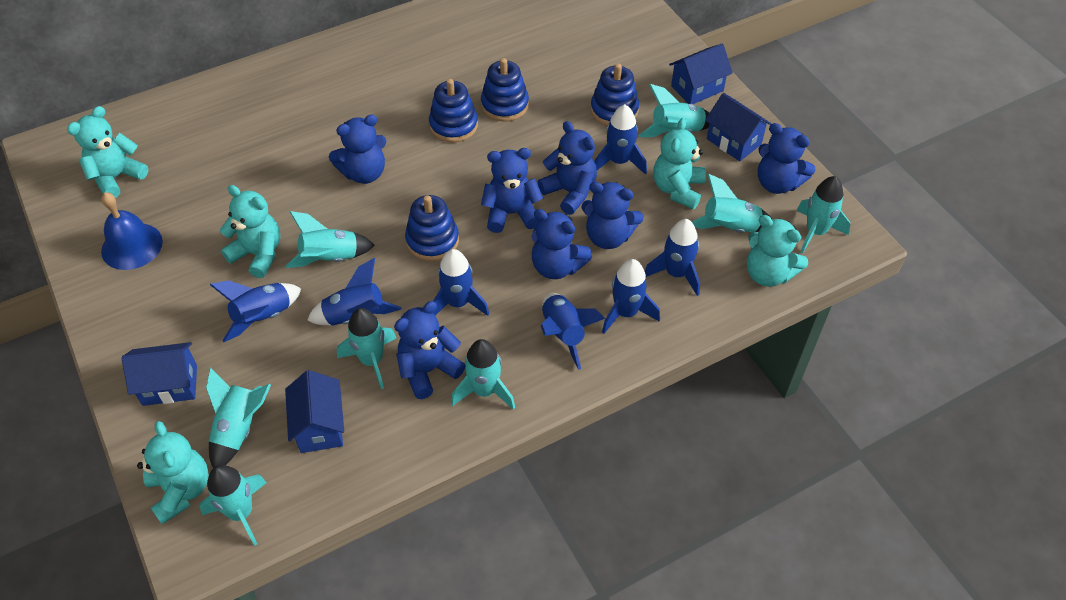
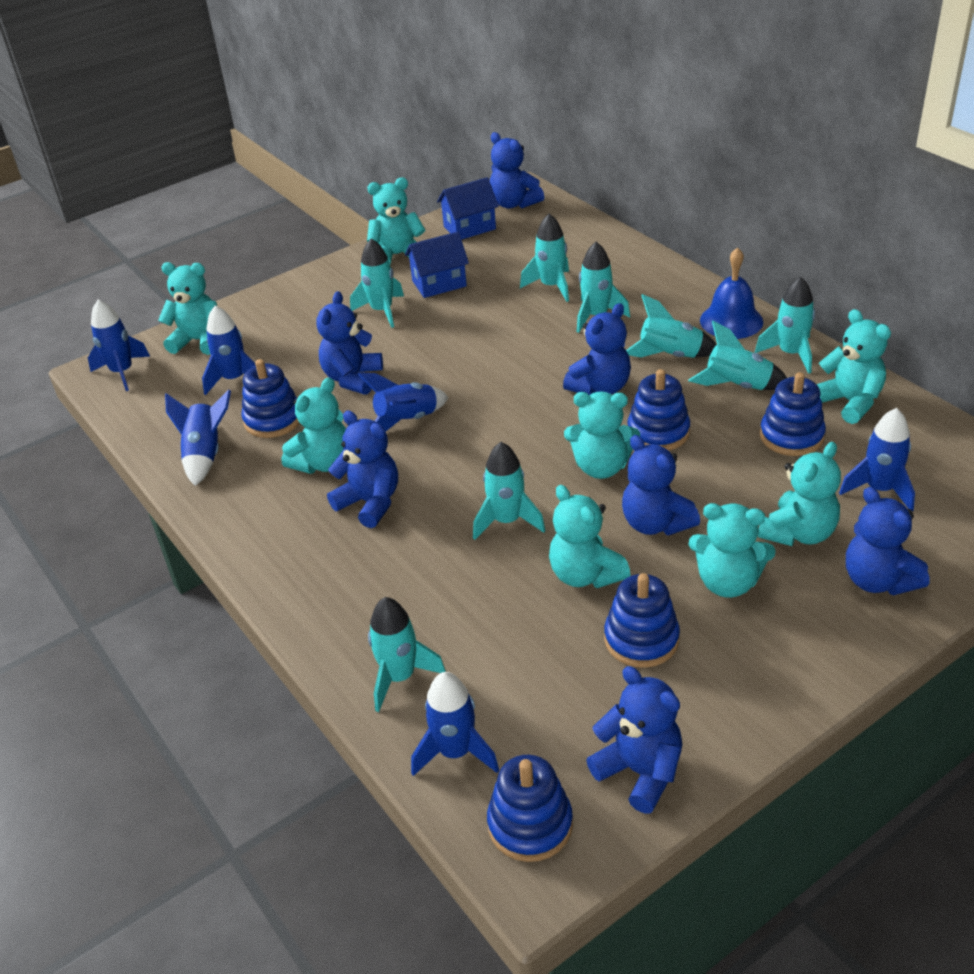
blue house: 4 -> 2
blue rocket: 7 -> 6
blue stacking toy: 4 -> 5
turquoise teddy bear: 5 -> 8

